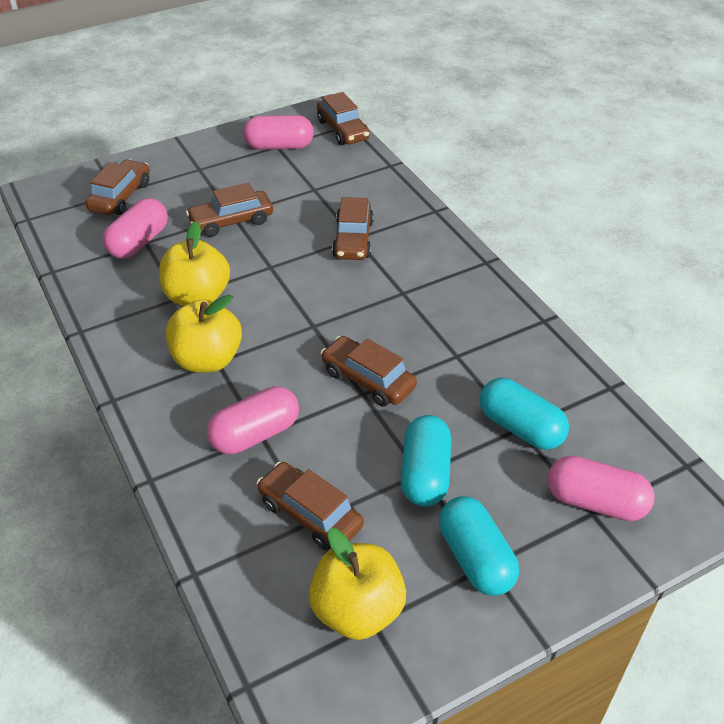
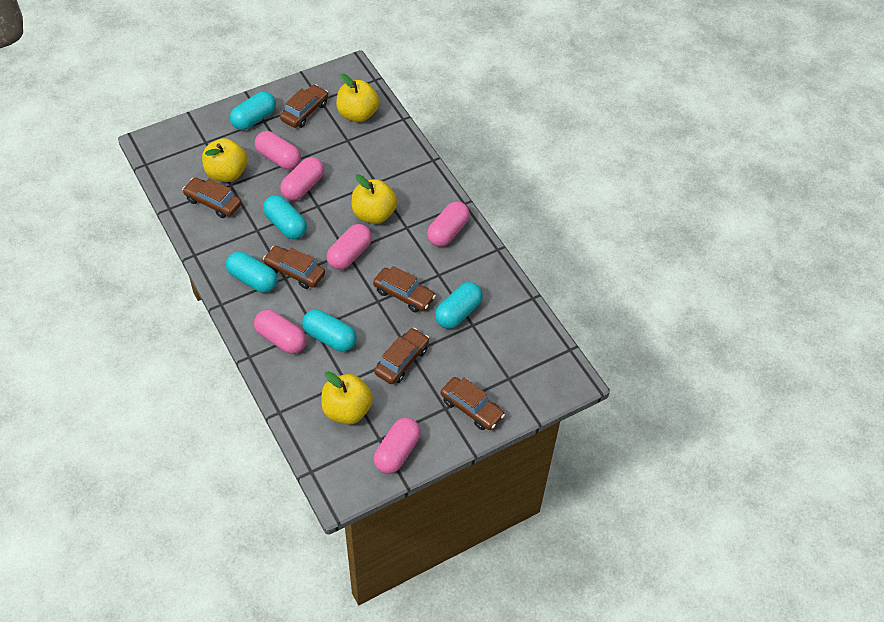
pink capsule: 4 -> 6
turquoise capsule: 3 -> 5
yellow apple: 3 -> 4

